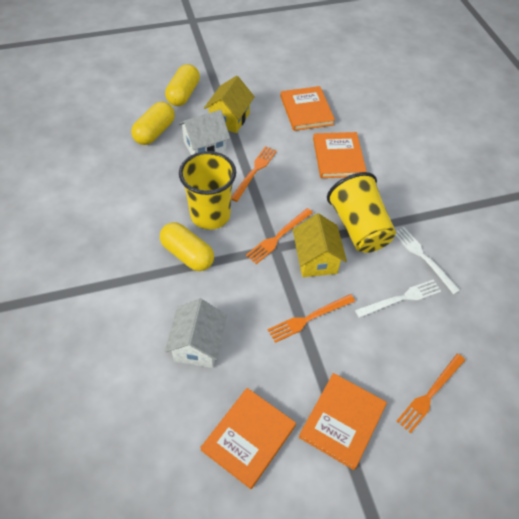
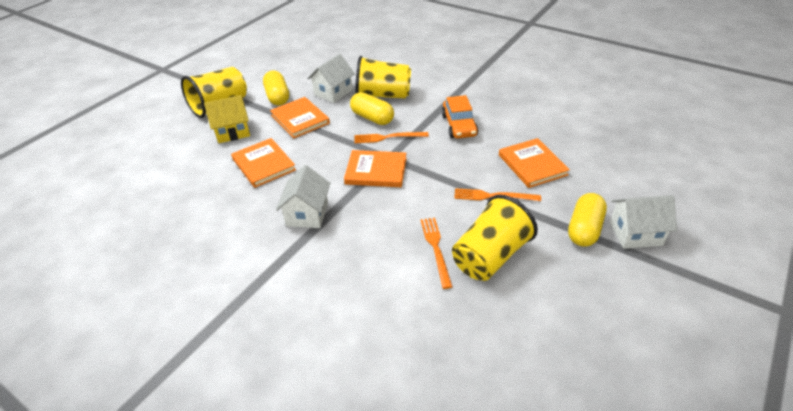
orange car: 0 -> 1
orange fork: 4 -> 3
white fork: 2 -> 0
white house: 2 -> 3
yellow cup: 2 -> 3
yellow house: 2 -> 1

